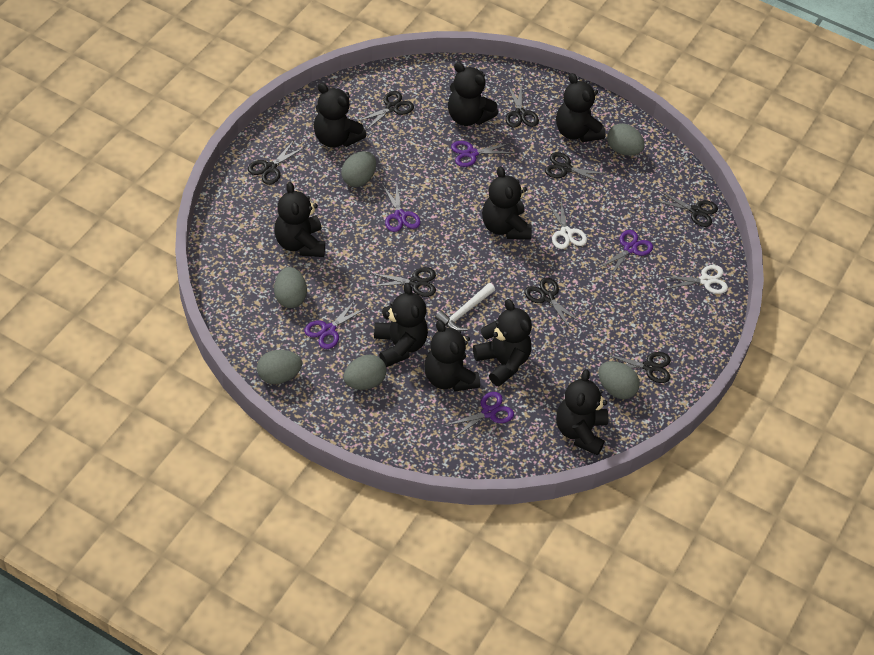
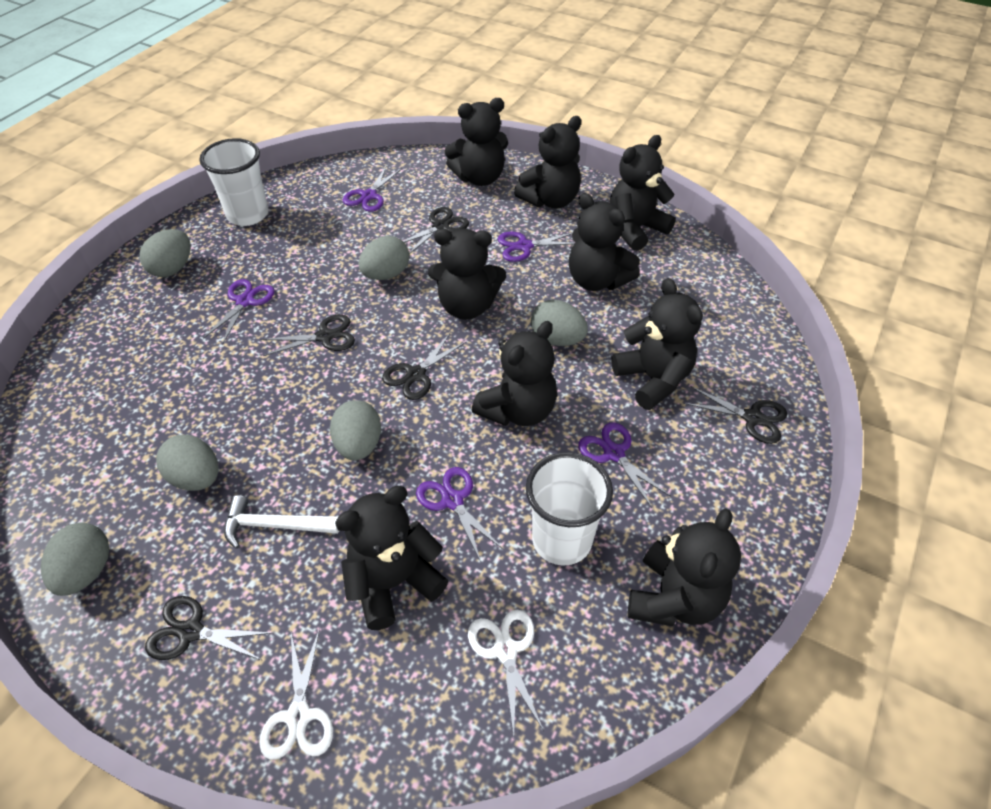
black scissors: 8 -> 5
white cup: 0 -> 2

